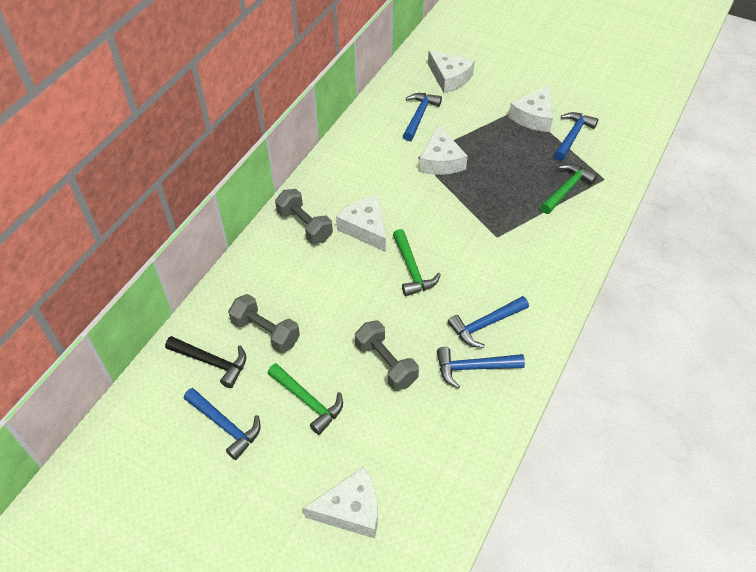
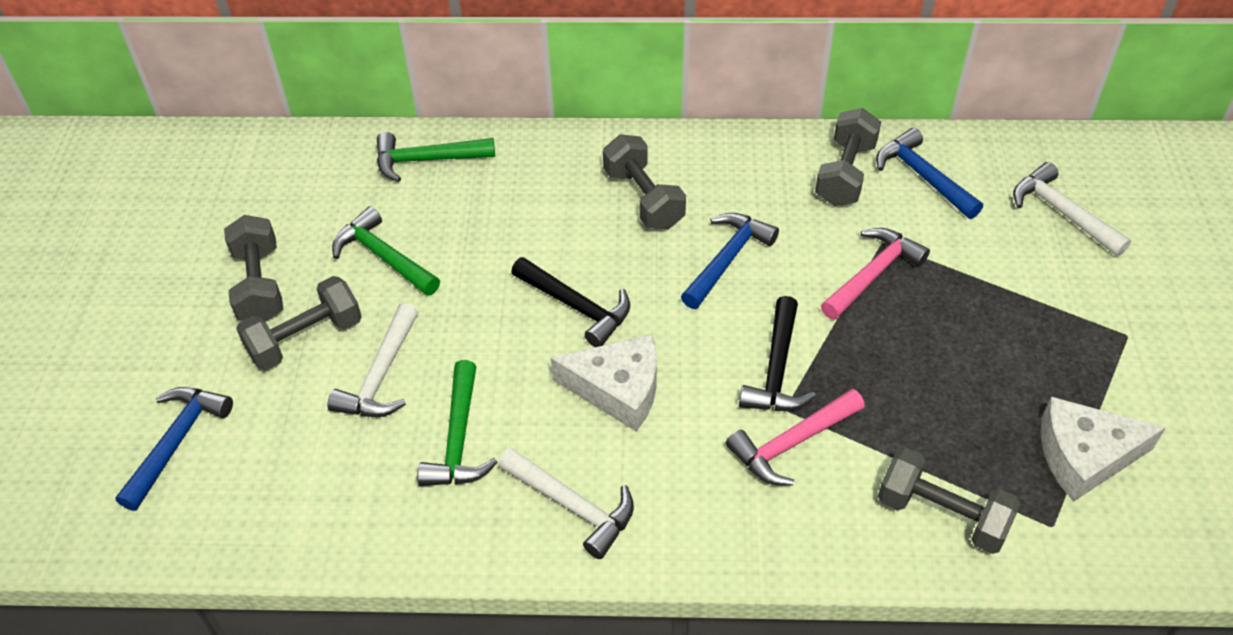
black hammer: 1 -> 2
blue hammer: 5 -> 3
grey dumbbell: 3 -> 5
pink hammer: 0 -> 2
white cheese: 5 -> 2
white hammer: 0 -> 3

